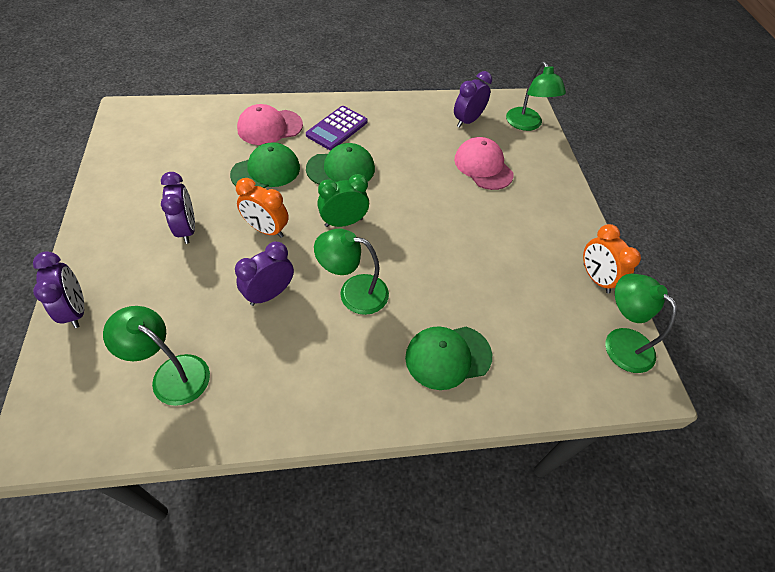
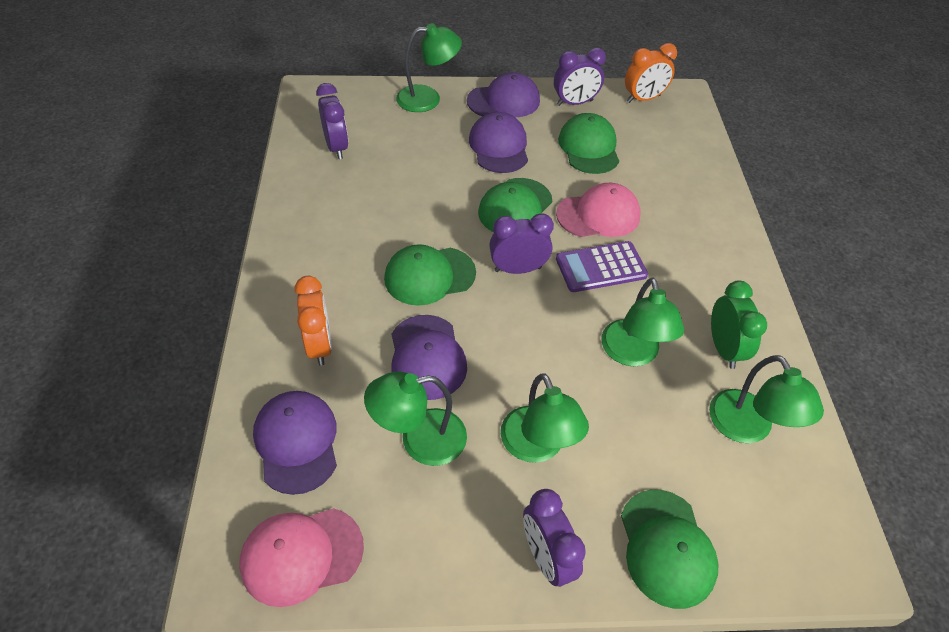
green cap: 3 -> 4
green lamp: 4 -> 5
purple cap: 0 -> 4

